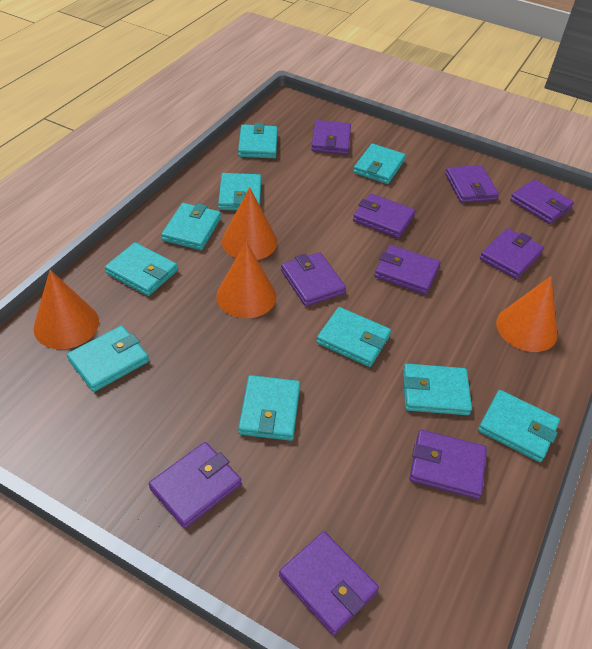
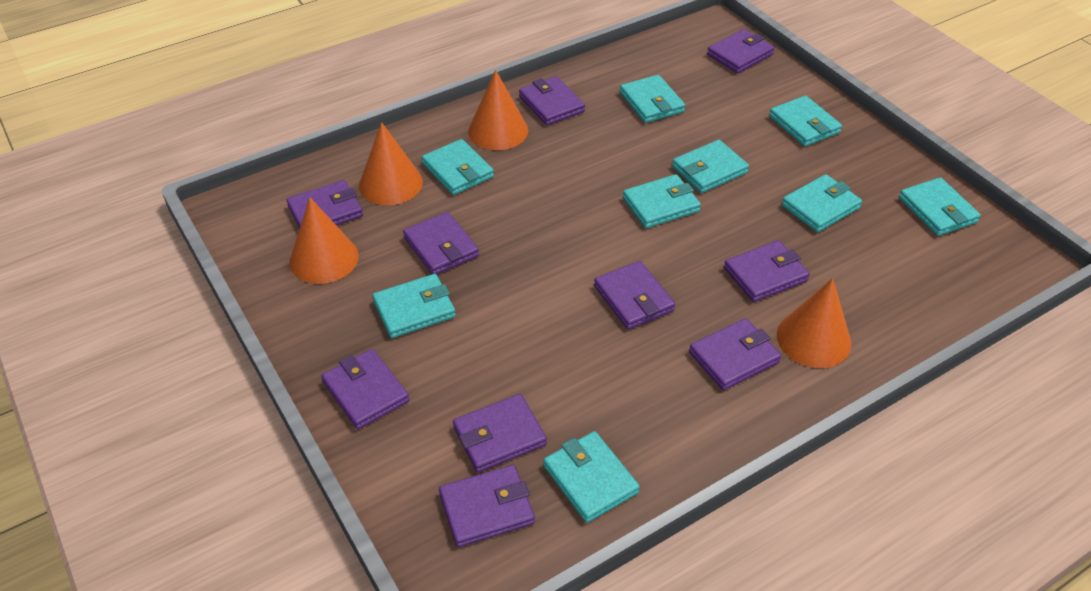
turquoise wallet: 10 -> 9

